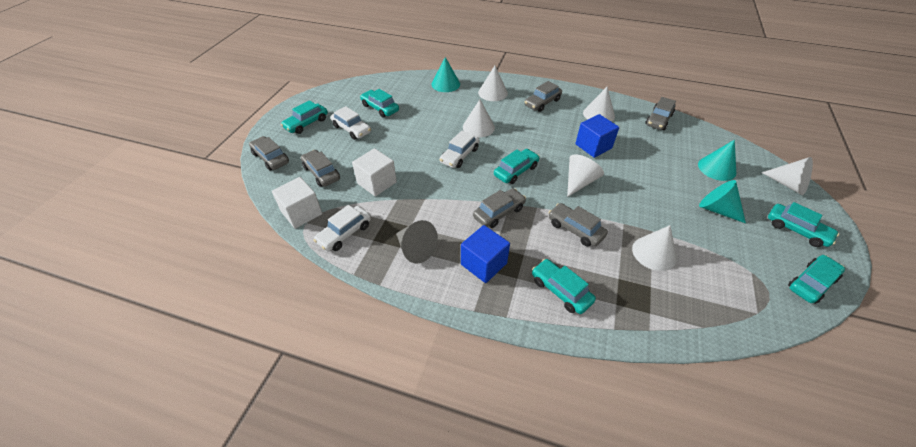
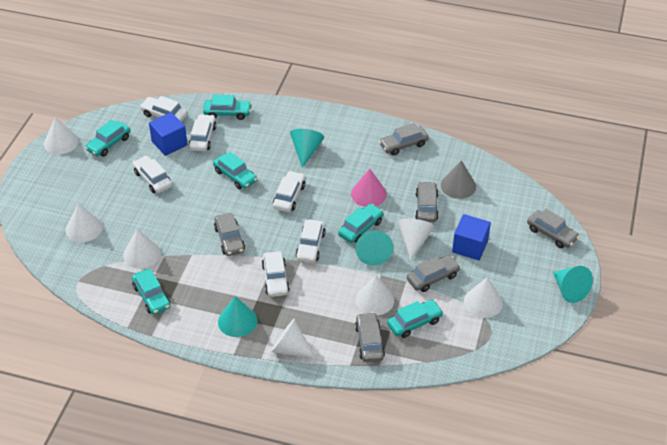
pink cone: 0 -> 1
turquoise cone: 3 -> 4
white car: 3 -> 6
white cone: 6 -> 7
white cube: 2 -> 0

